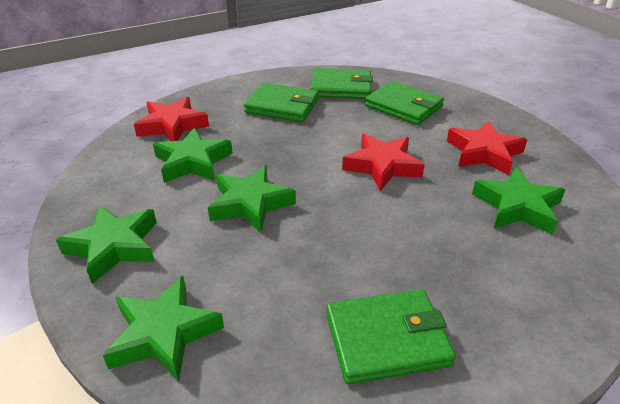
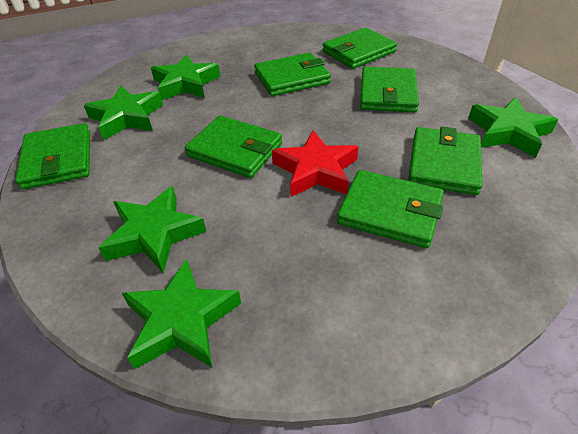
green wallet: 4 -> 7
red star: 3 -> 1

